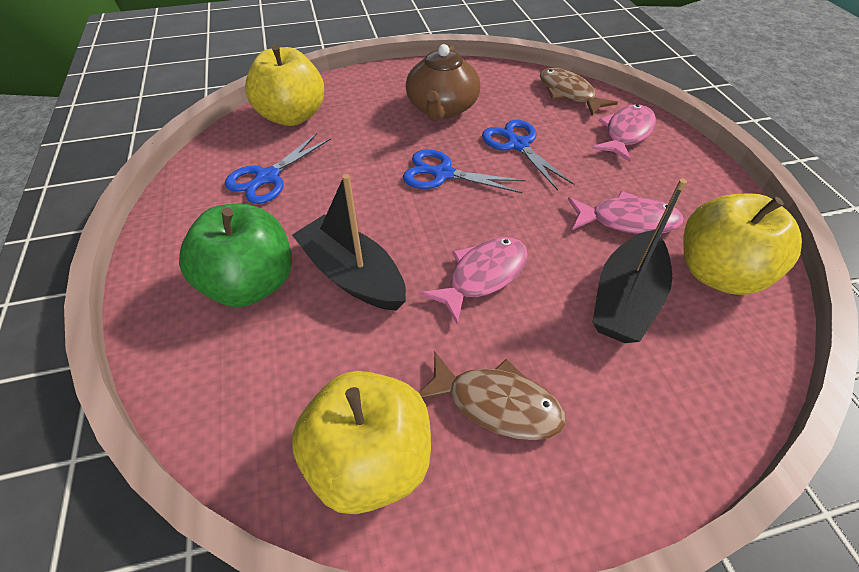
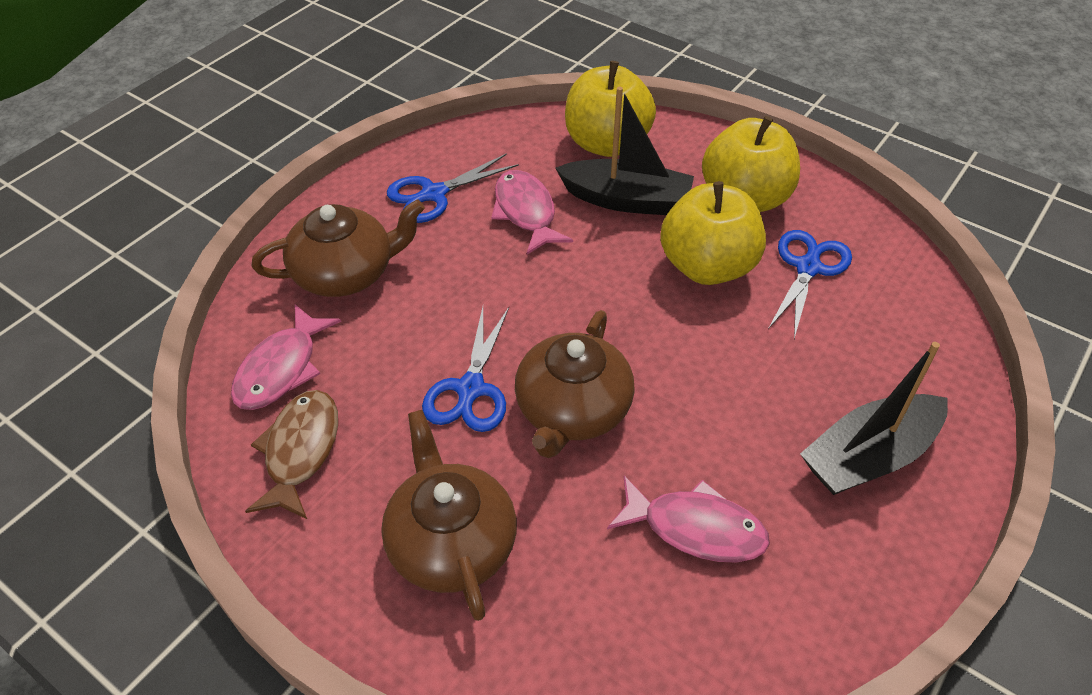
brown fish: 2 -> 1
brown teapot: 1 -> 3
green apple: 1 -> 0

